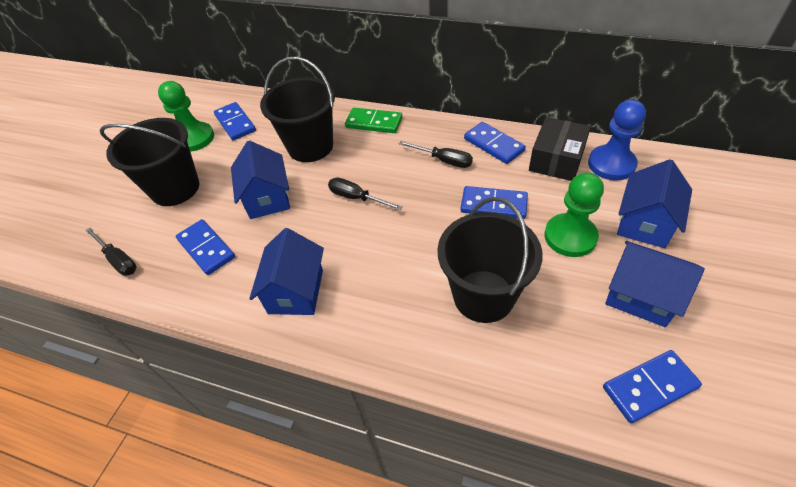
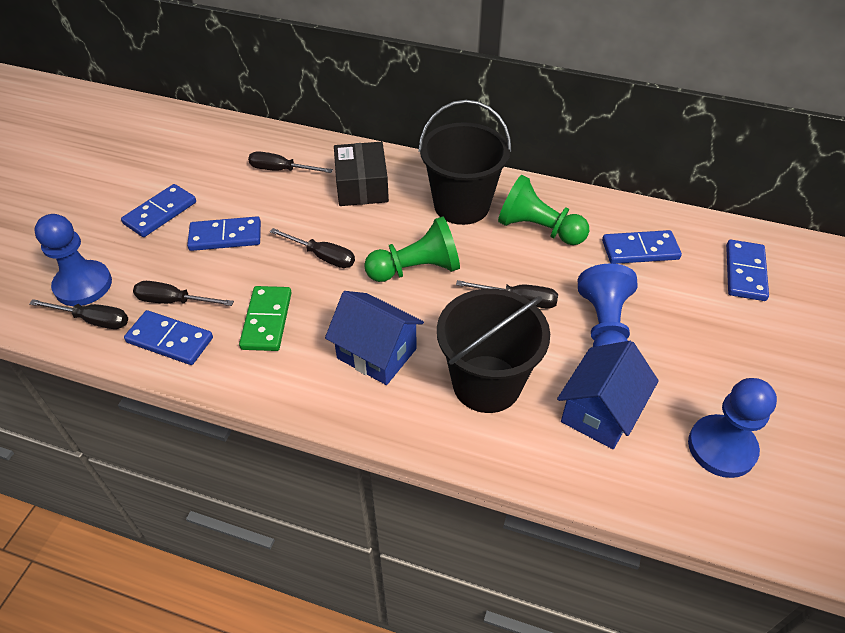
black bucket: 3 -> 2
black screwdriver: 3 -> 5
blue house: 4 -> 2
blue pawn: 1 -> 3

